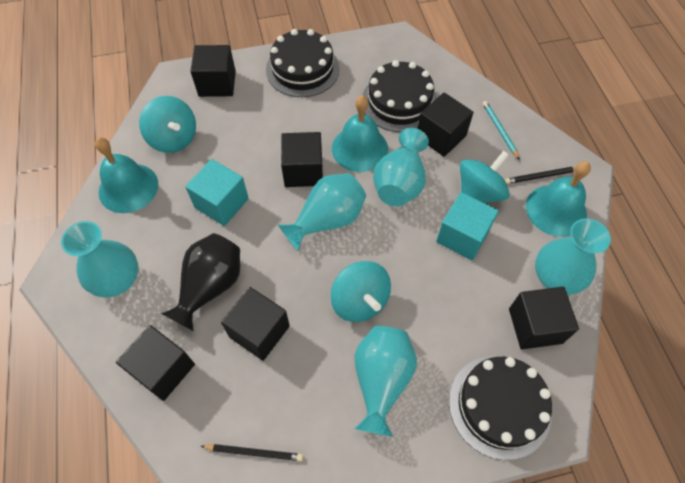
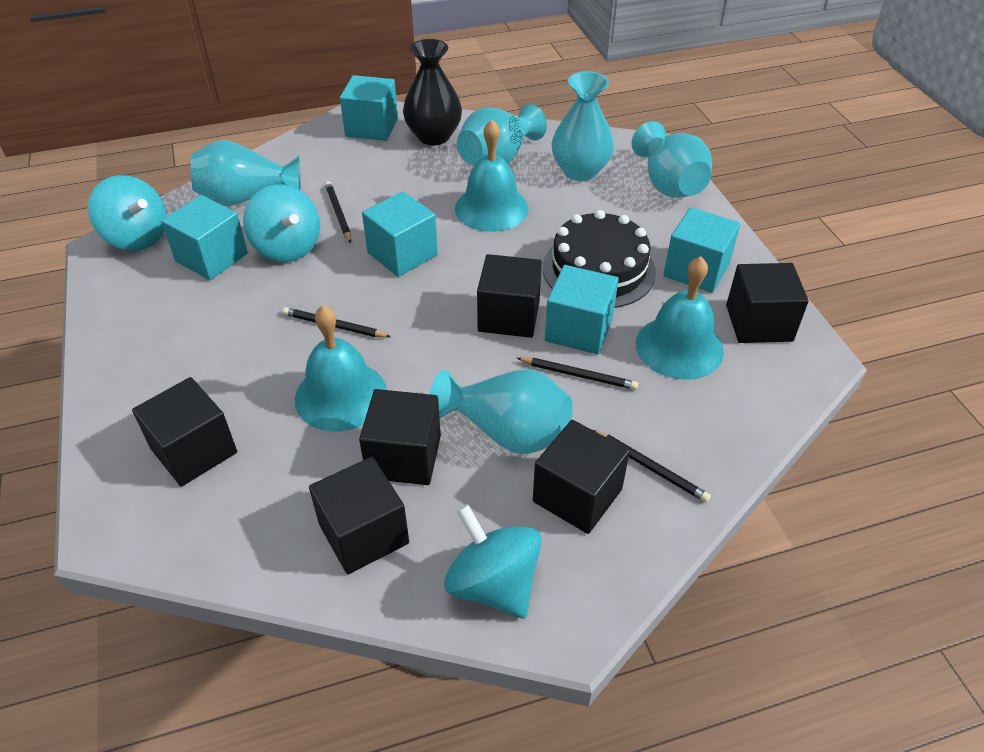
black cake: 3 -> 1
black pencil: 2 -> 4
turquoise cube: 2 -> 5
turquoise pencil: 1 -> 0

